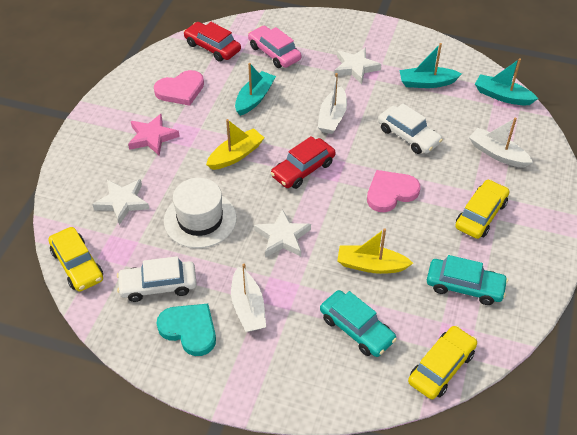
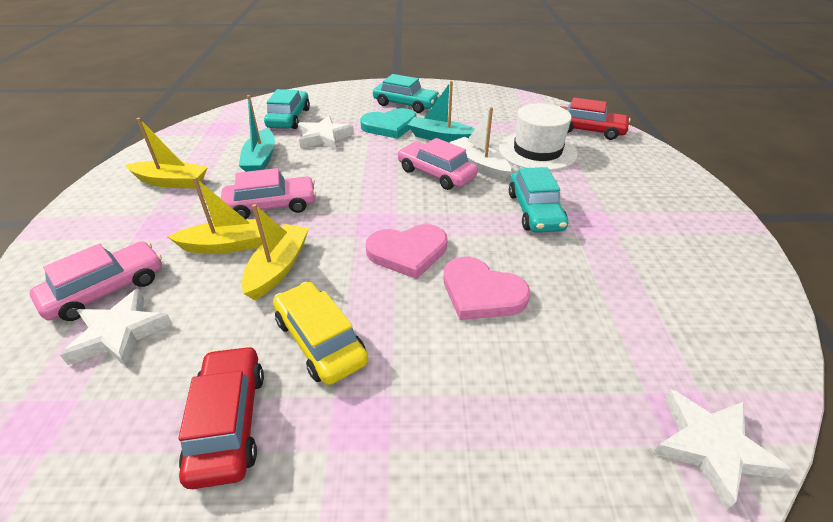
pink car: 1 -> 3
pink star: 1 -> 0
turquoise boat: 3 -> 2
turquoise car: 2 -> 3
white boat: 3 -> 1
white car: 2 -> 0
yellow boat: 2 -> 3
yellow car: 3 -> 1

